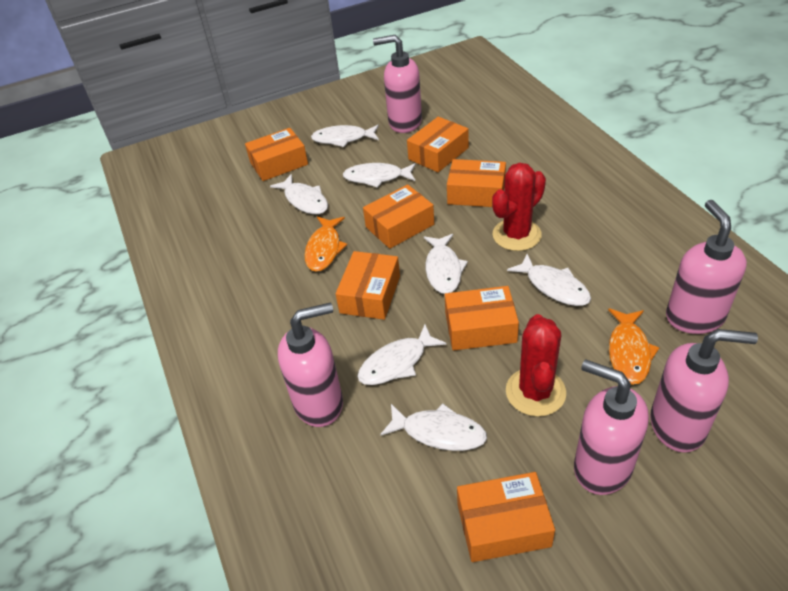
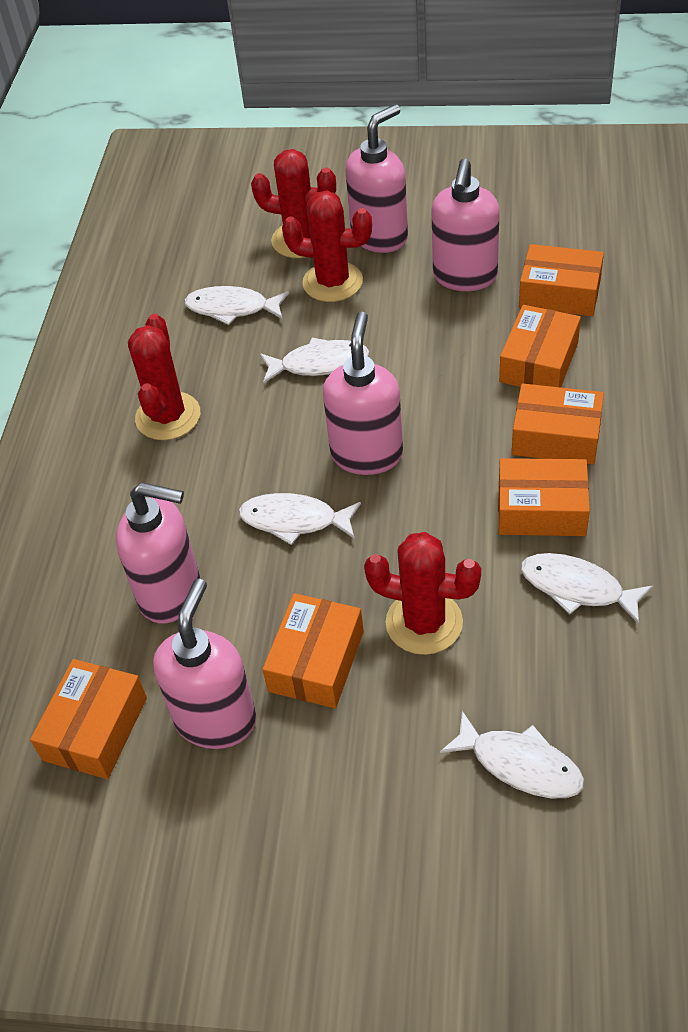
orange box: 7 -> 6
orange fish: 2 -> 0
red cactus: 2 -> 4
white fish: 7 -> 5

